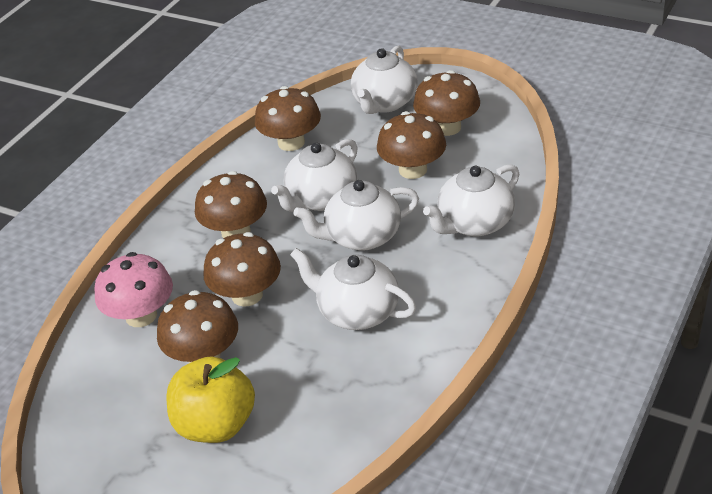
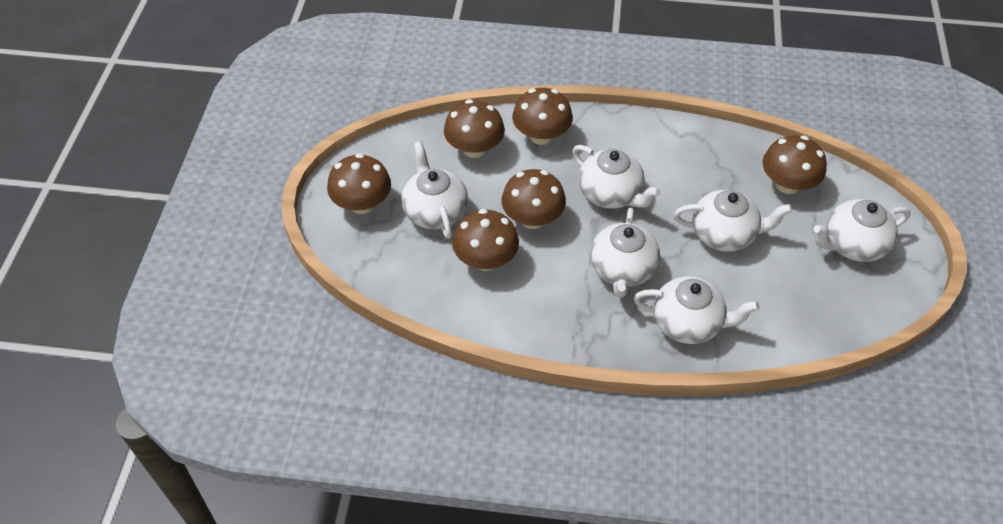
pink mushroom: 1 -> 0
white teapot: 5 -> 6
yellow apple: 1 -> 0

